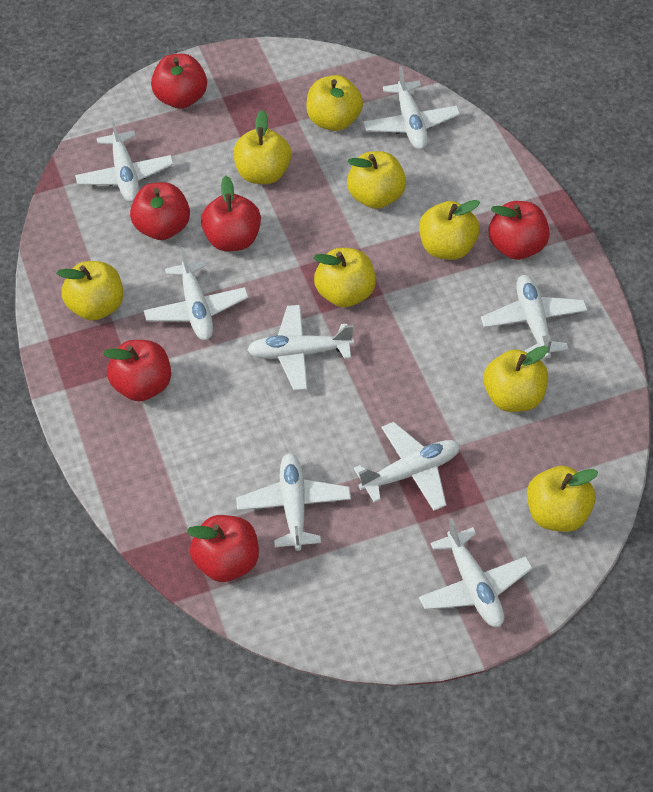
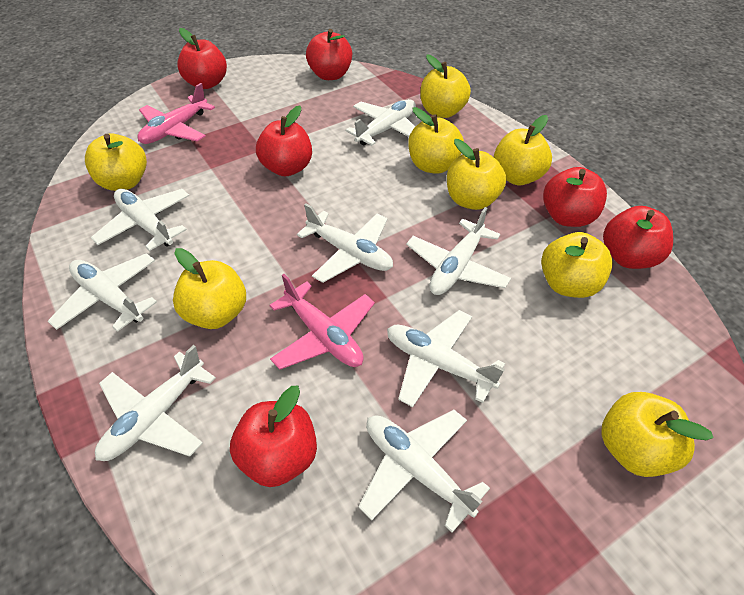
pink plane: 0 -> 2

